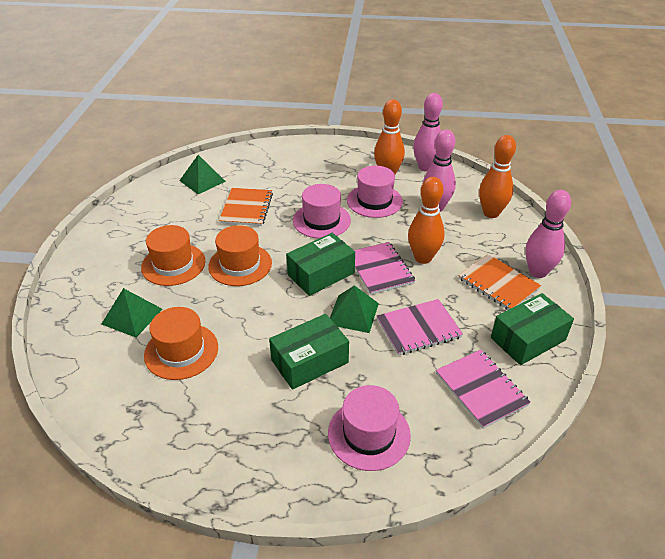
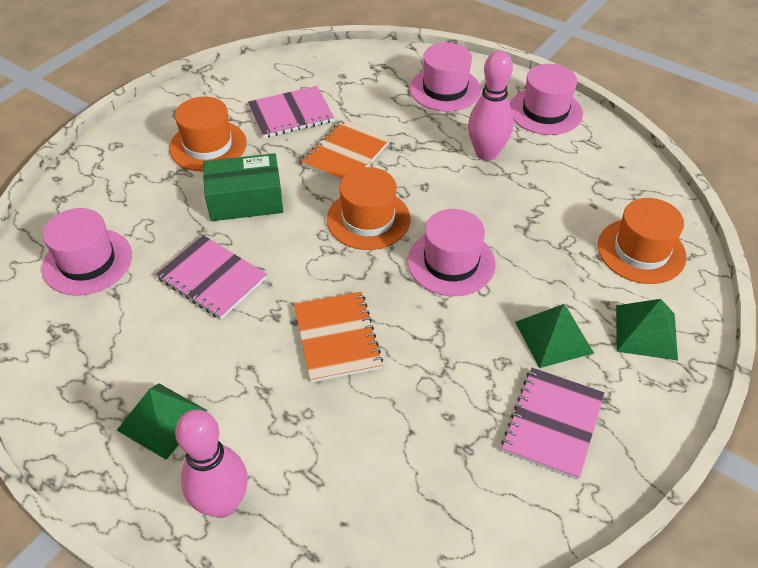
green box: 3 -> 1
orange bowling pin: 3 -> 0
pink bowling pin: 3 -> 2
pink hat: 3 -> 4

